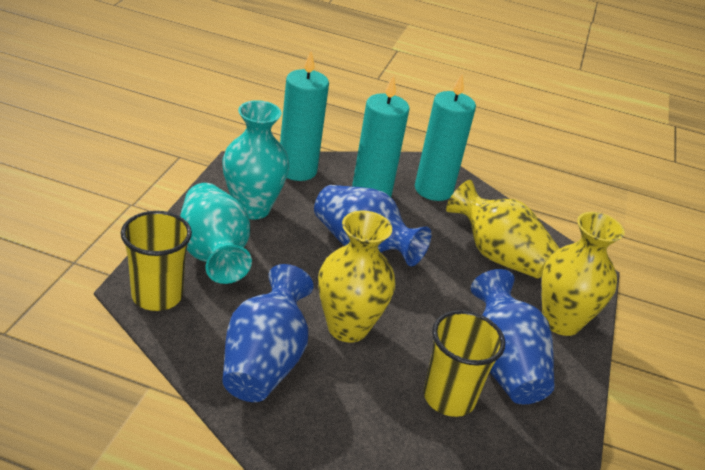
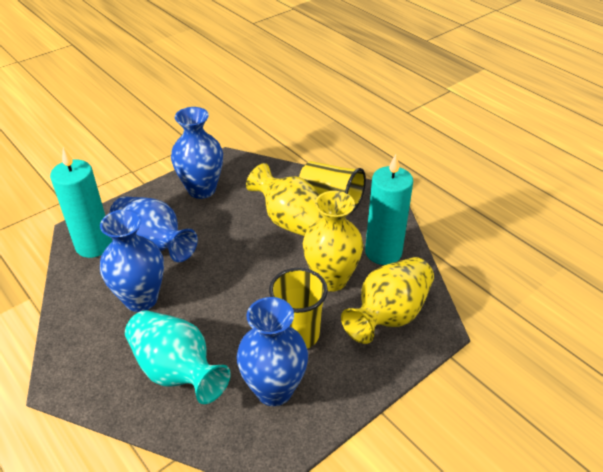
blue vase: 3 -> 4
turquoise candle: 3 -> 2
turquoise vase: 2 -> 1

